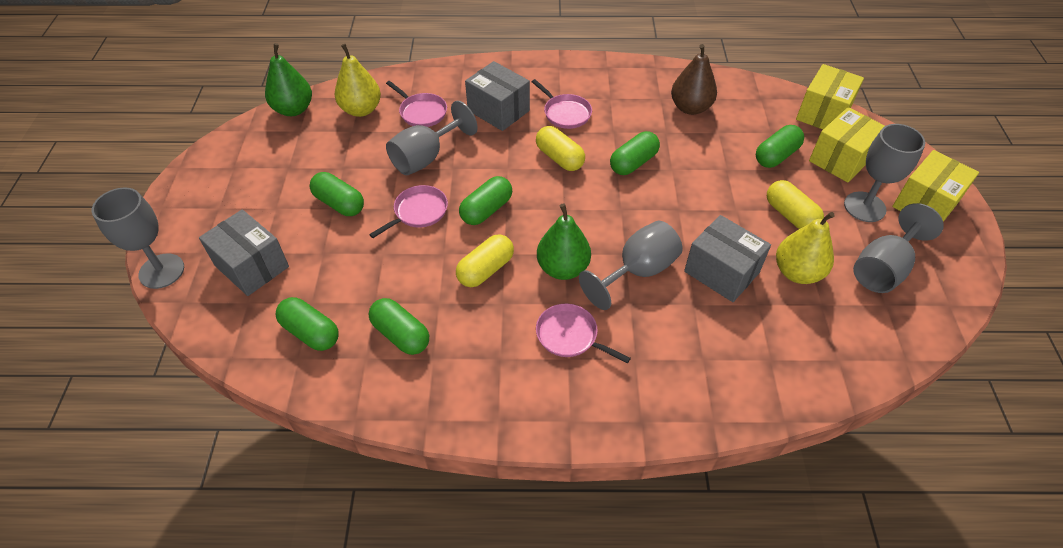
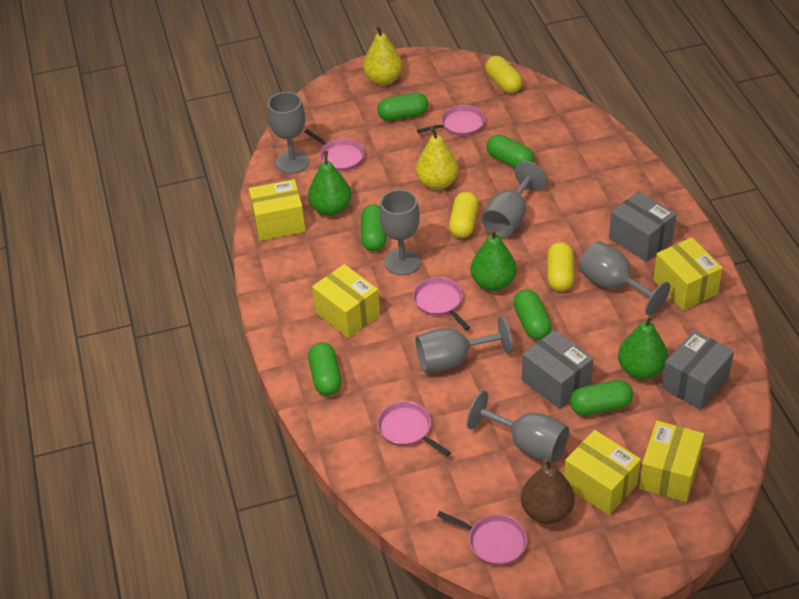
green pear: 2 -> 3
grey goblet: 5 -> 6
pink pan: 4 -> 5
yellow box: 3 -> 5

